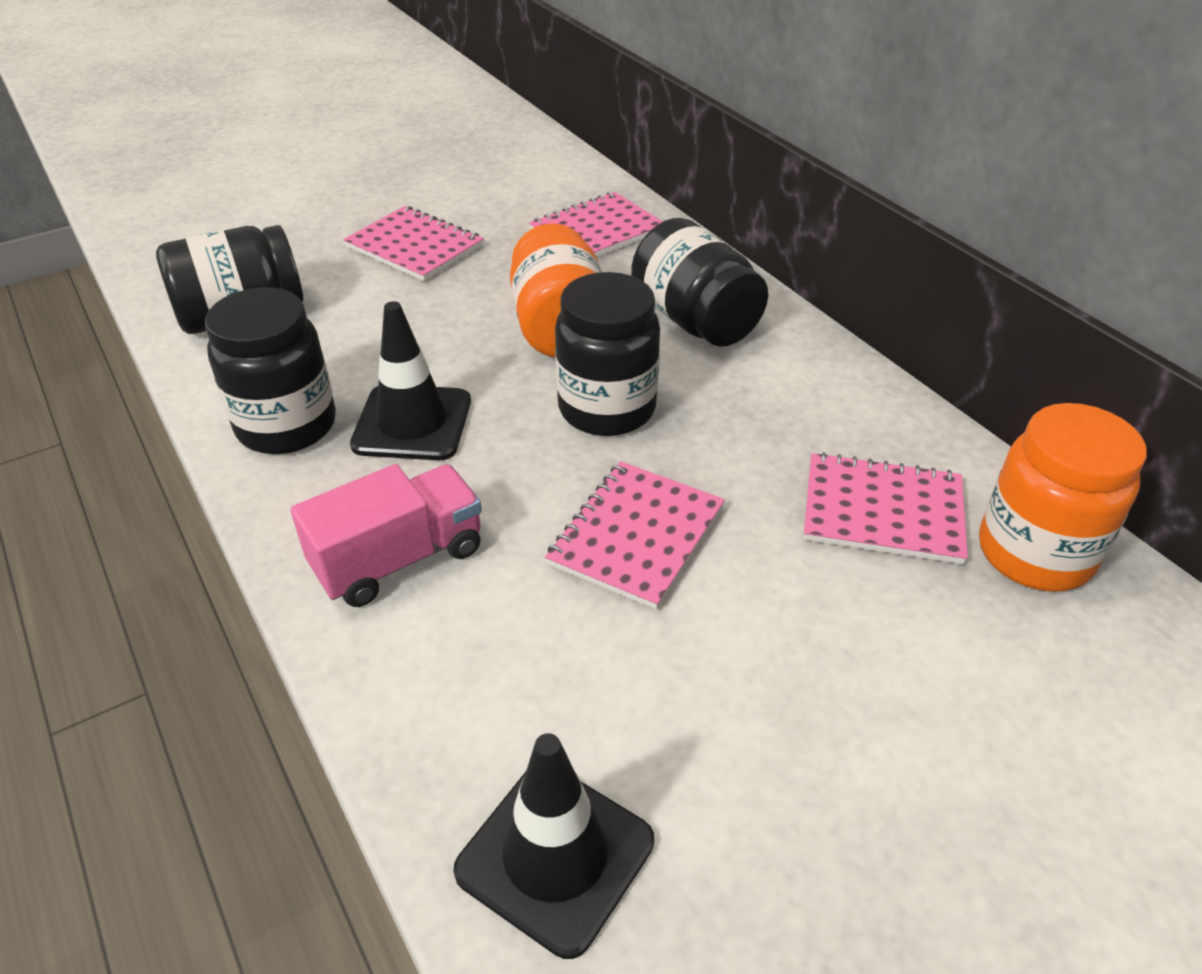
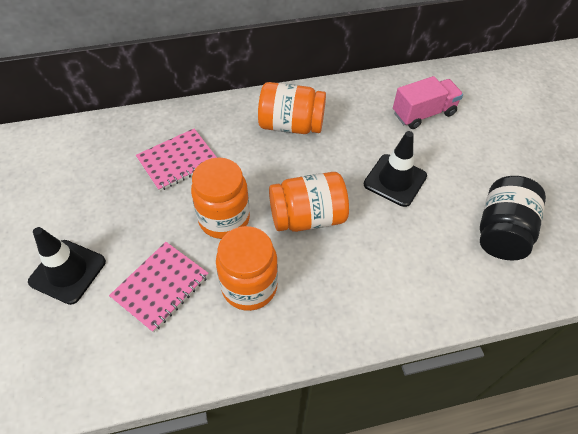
black jar: 4 -> 1
orange jar: 2 -> 4
pink notebook: 4 -> 2

